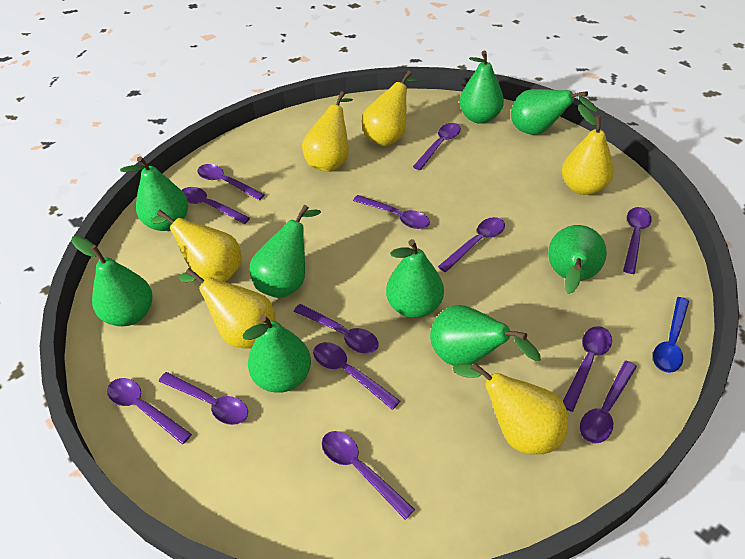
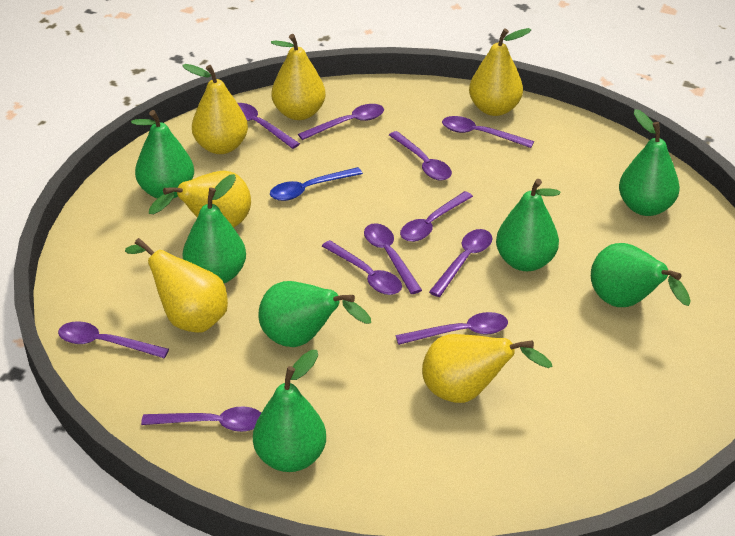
green pear: 9 -> 7
purple spoon: 13 -> 11

